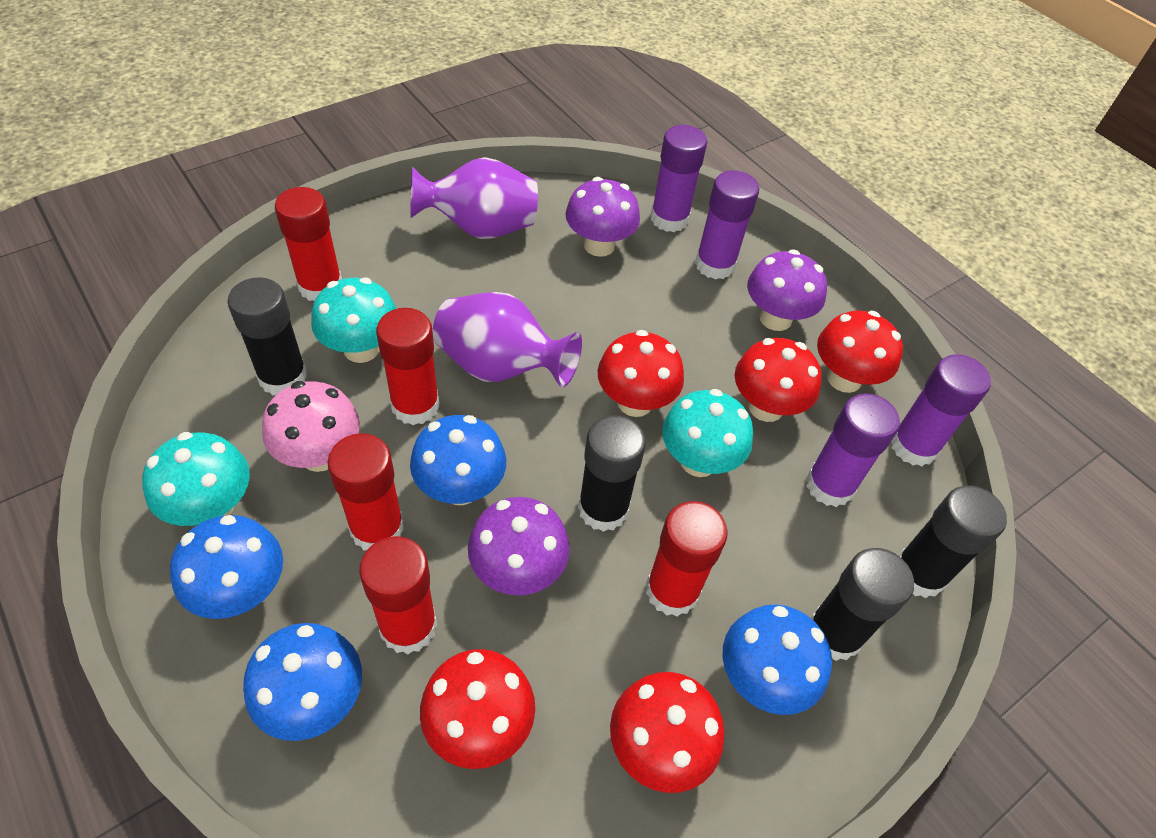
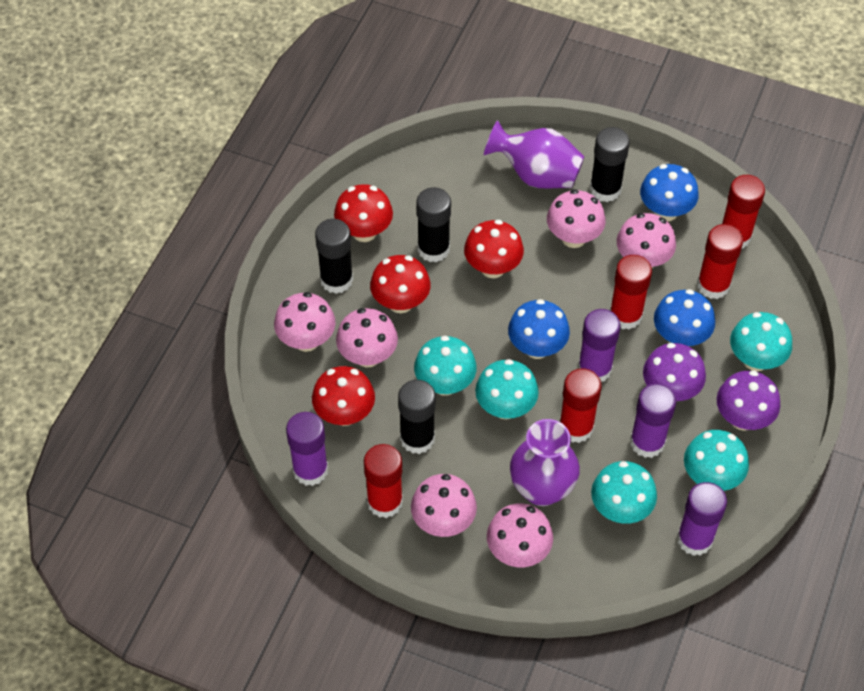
blue mushroom: 4 -> 3
pink mushroom: 1 -> 6
purple mushroom: 3 -> 2
red mushroom: 5 -> 4
turquoise mushroom: 3 -> 5

